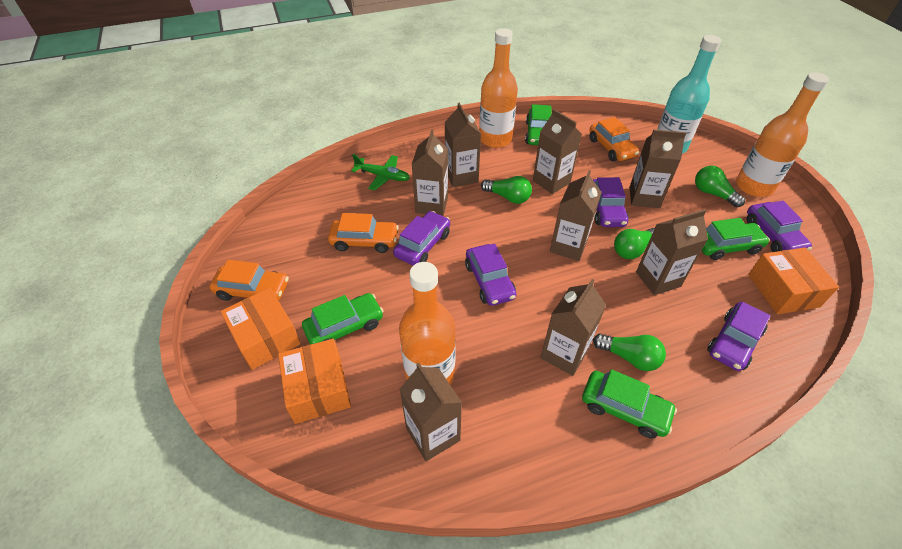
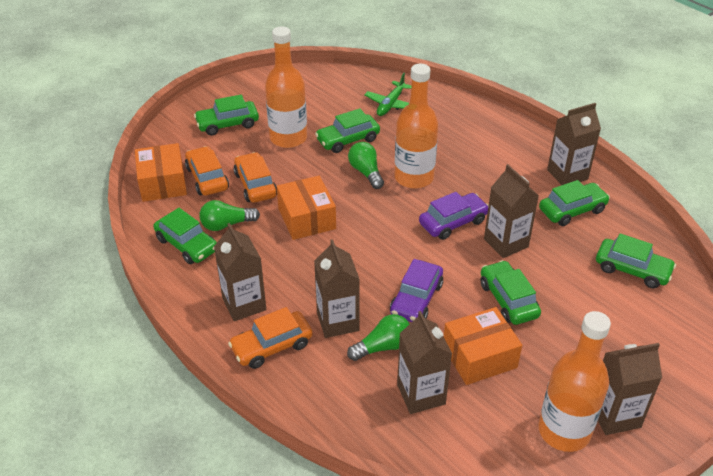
brown carton: 8 -> 6
green car: 4 -> 6
green light bulb: 4 -> 3
purple car: 5 -> 2
turquoise bottle: 1 -> 0

